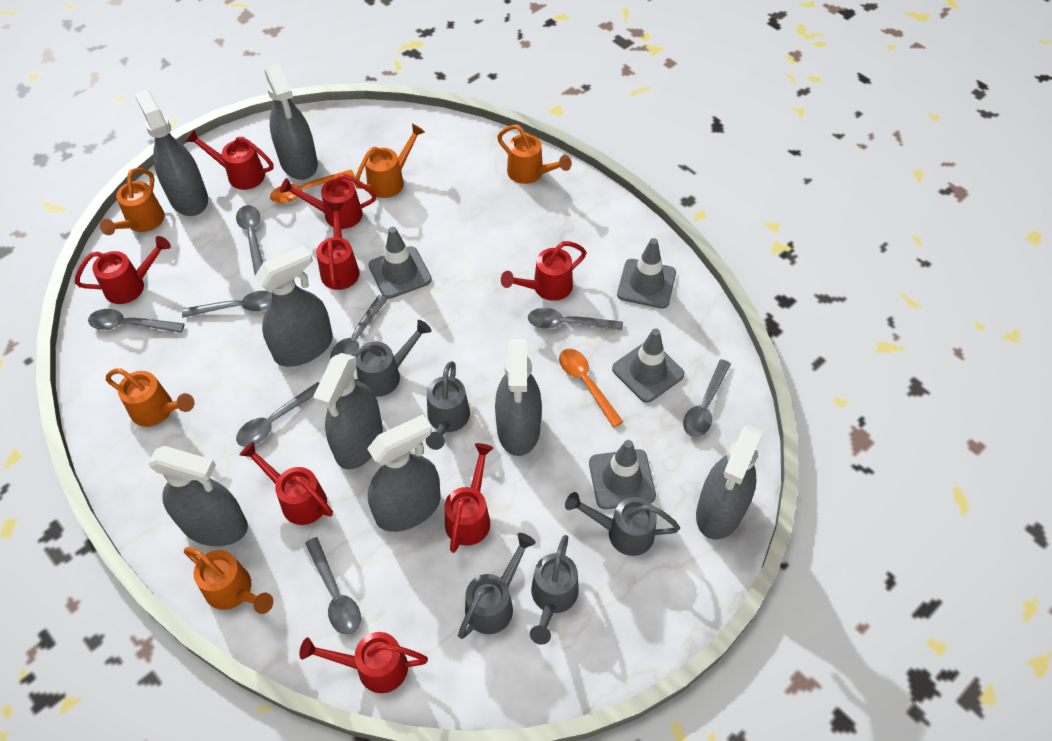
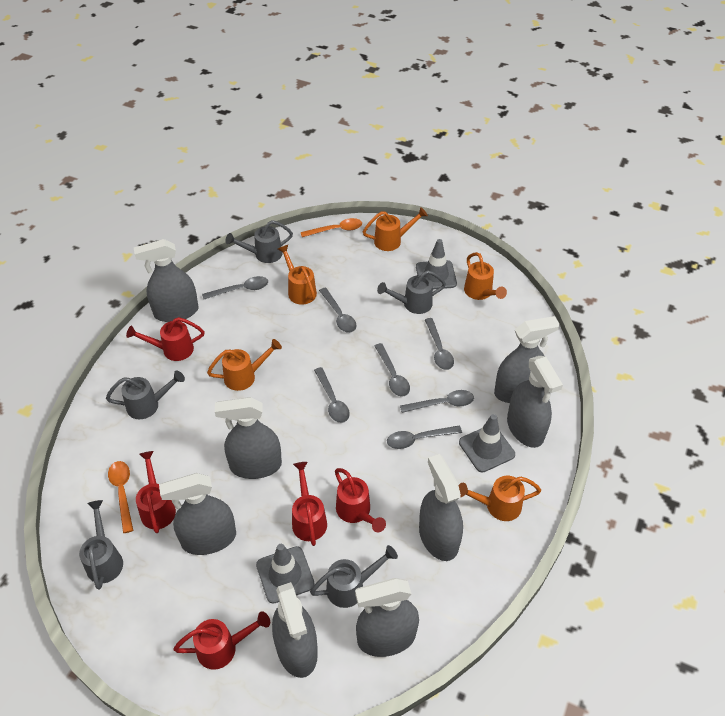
grey spoon: 8 -> 7
grey traffic cone: 4 -> 3
red watering can: 8 -> 5

